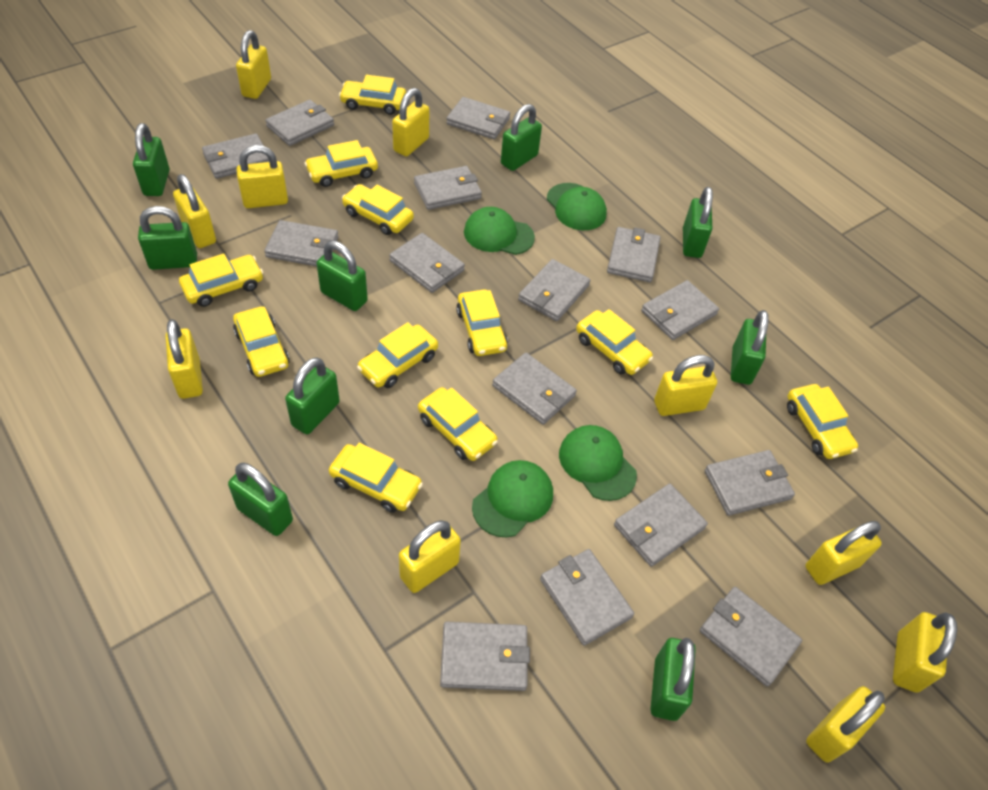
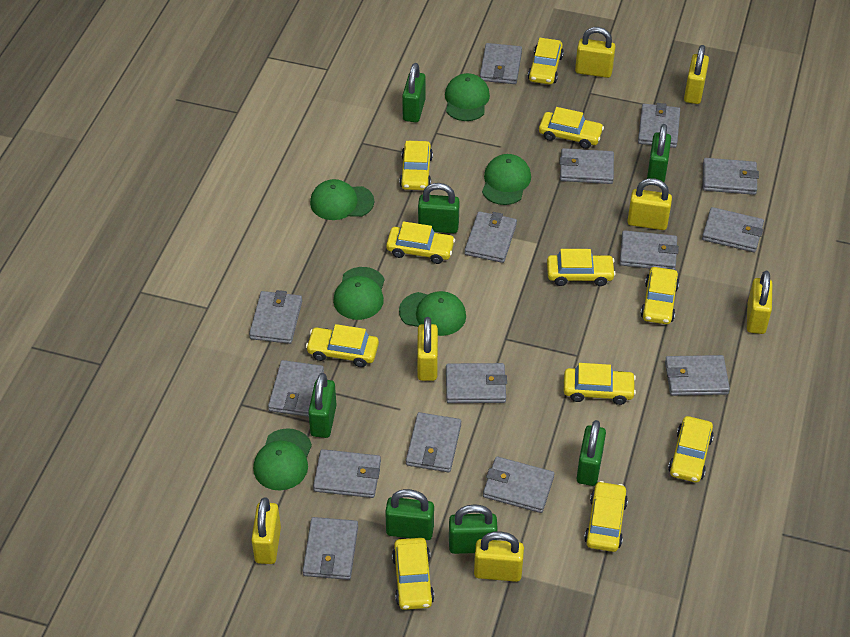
green cap: 4 -> 6
green padlock: 9 -> 7
yellow padlock: 10 -> 7

